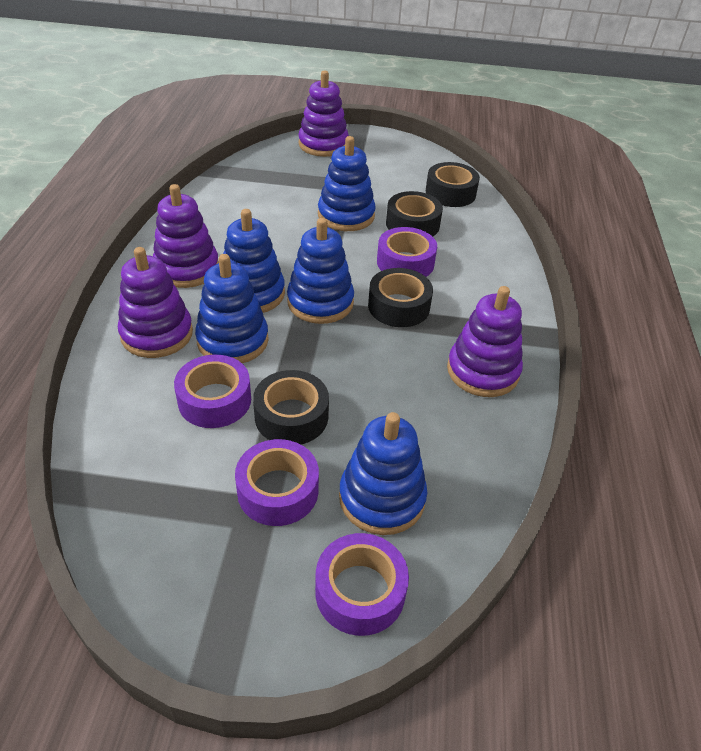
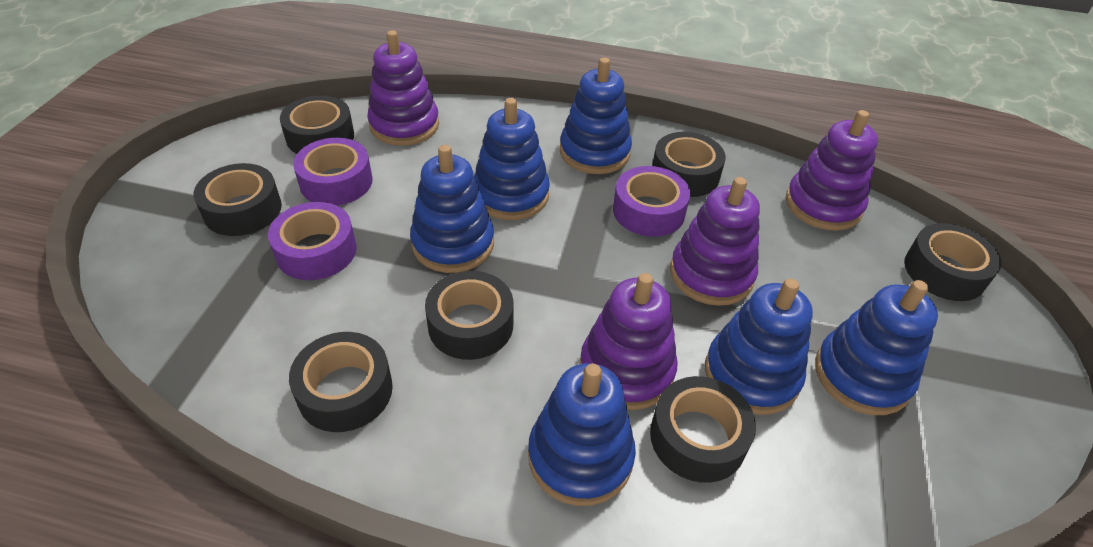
black tape: 4 -> 7
blue stacking toy: 5 -> 6
purple tape: 4 -> 3

